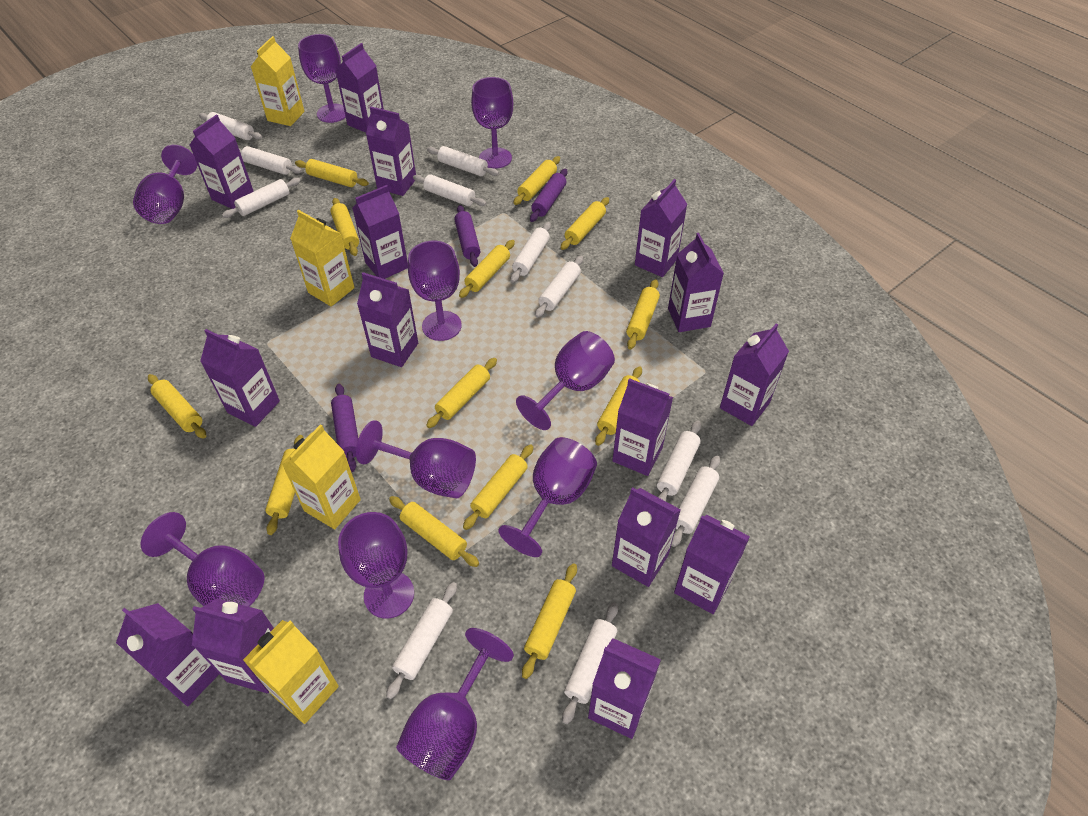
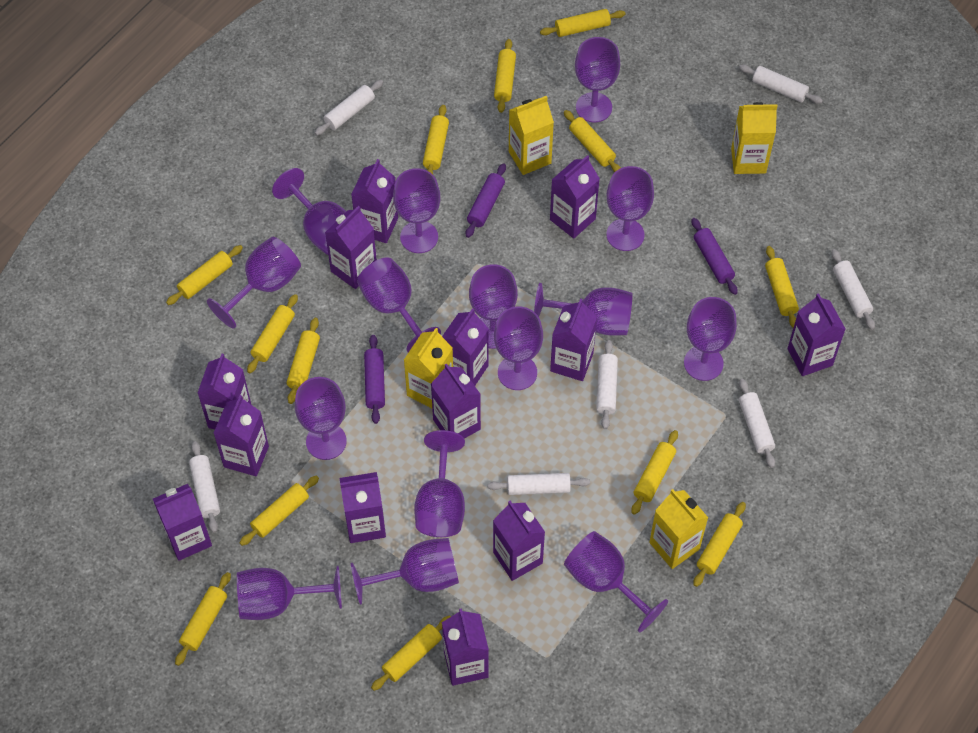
purple carton: 15 -> 13
purple goblet: 10 -> 15
white rolling pin: 11 -> 7

